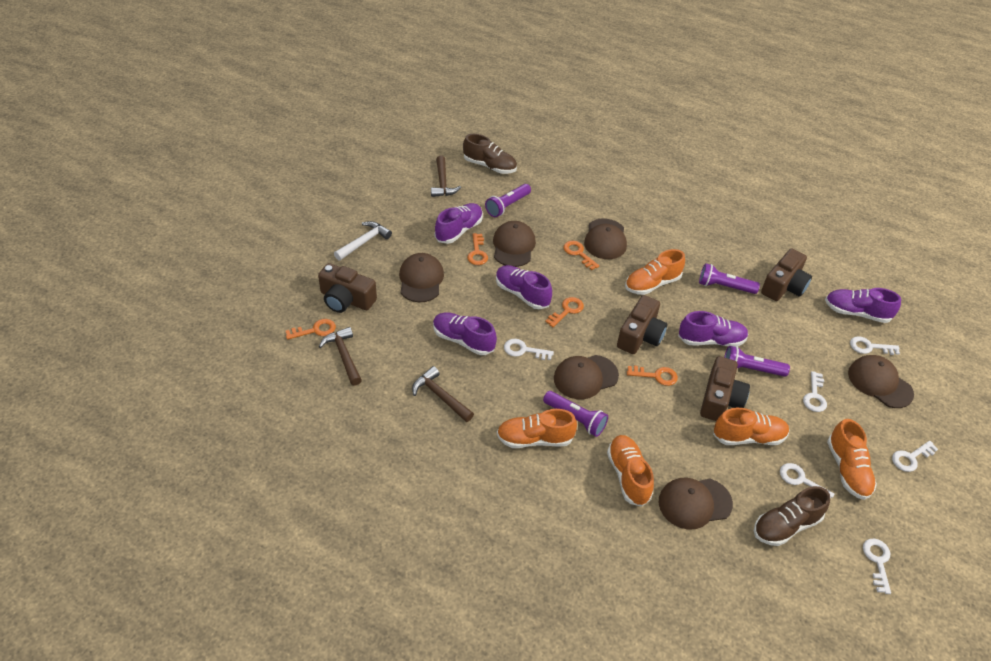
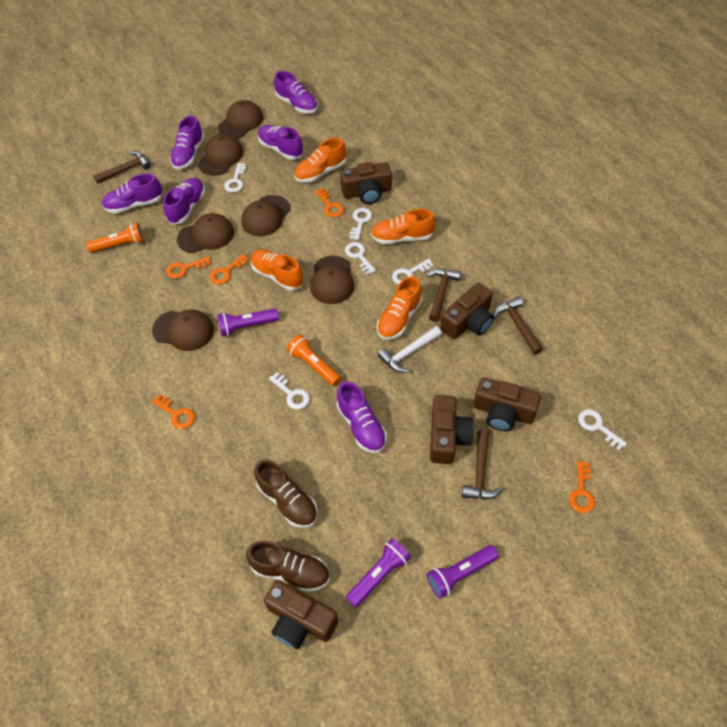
brown camera: 4 -> 5
brown hammer: 3 -> 4
orange flashlight: 0 -> 2
orange shoe: 5 -> 4
purple flashlight: 4 -> 3
purple shoe: 5 -> 6

